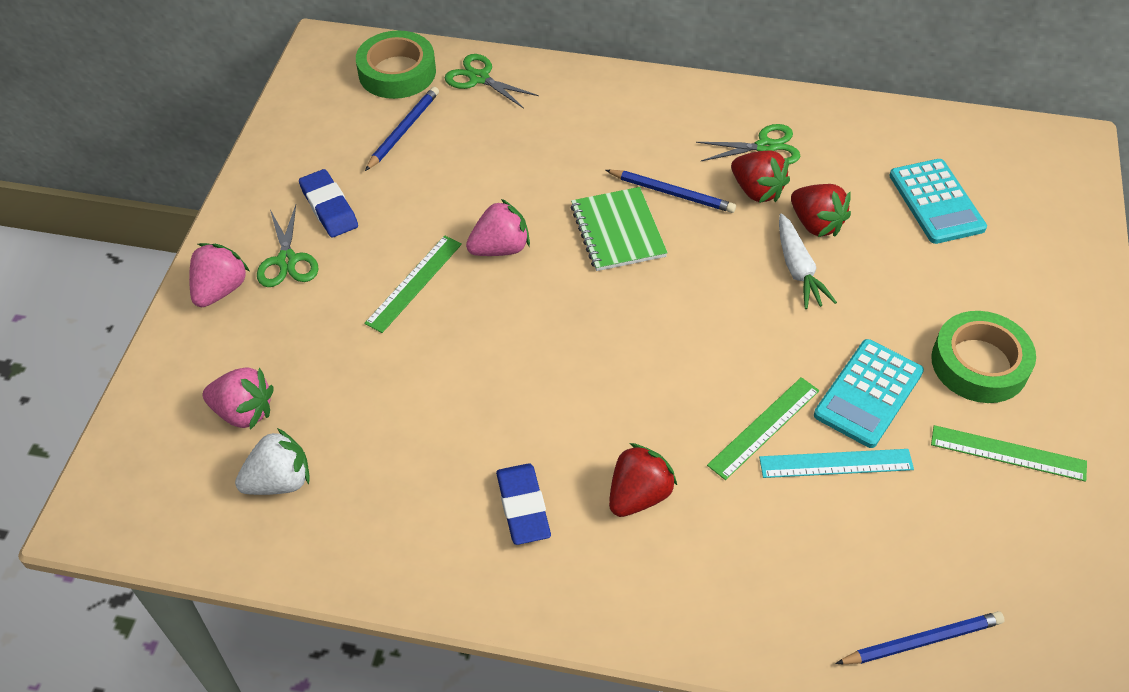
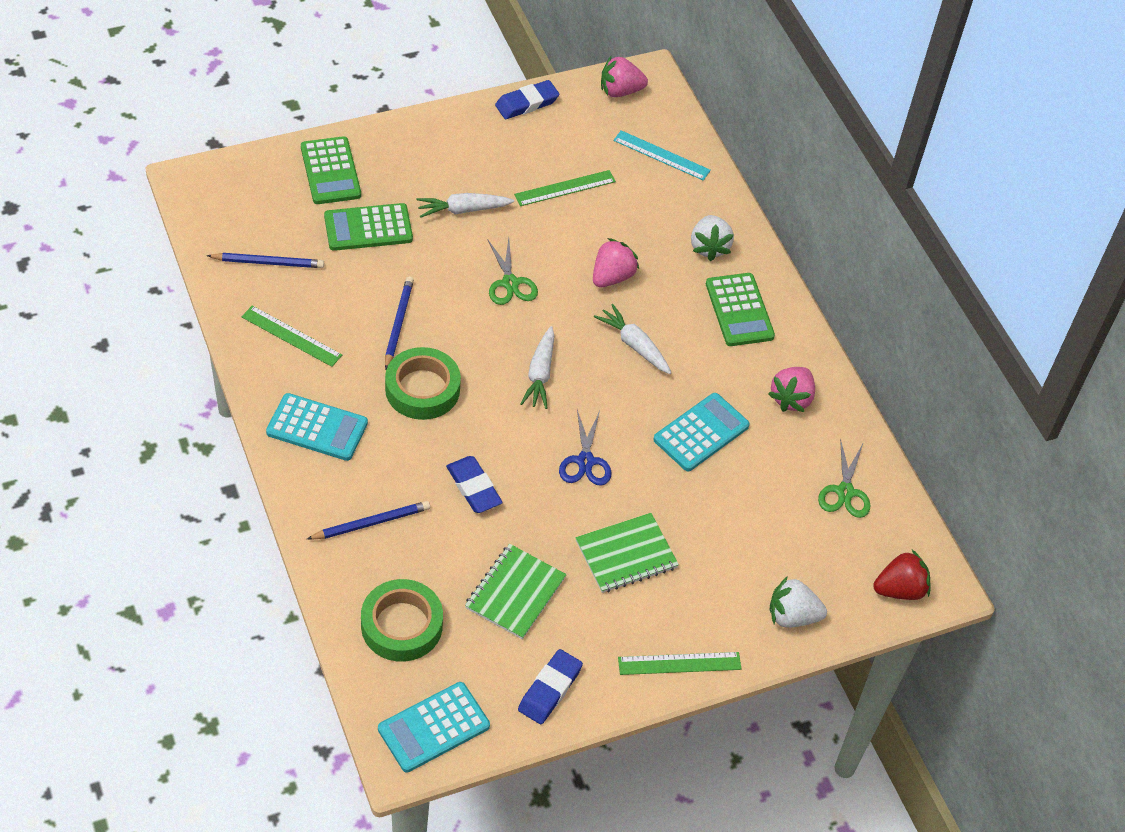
blue eraser: 2 -> 3
blue scissors: 0 -> 1
green calculator: 0 -> 3
green notebook: 1 -> 2
green scissors: 3 -> 2
red strawberry: 3 -> 1
turquoise calculator: 2 -> 3
white carrot: 1 -> 3
white strawberry: 1 -> 2

